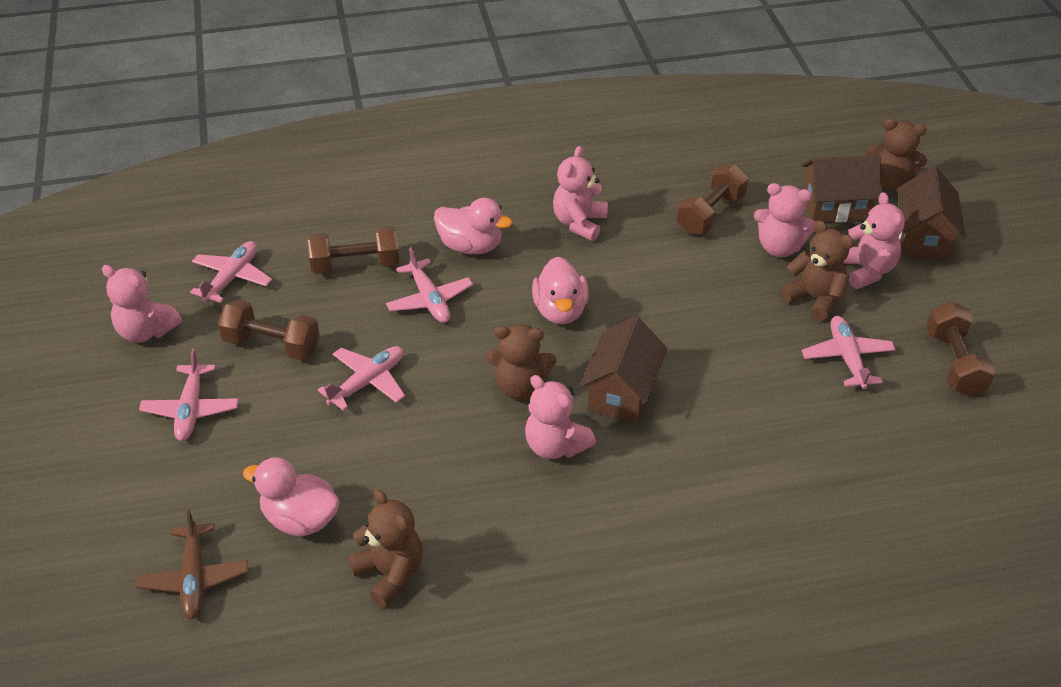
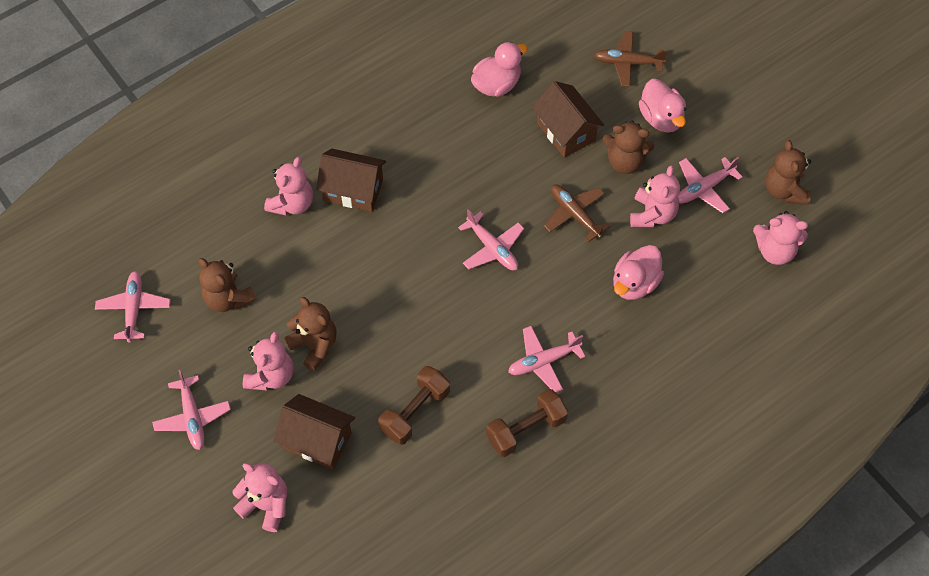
brown dumbbell: 4 -> 2
brown plane: 1 -> 2

